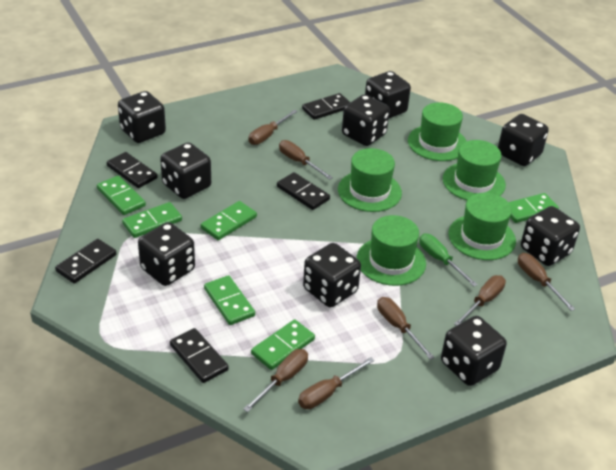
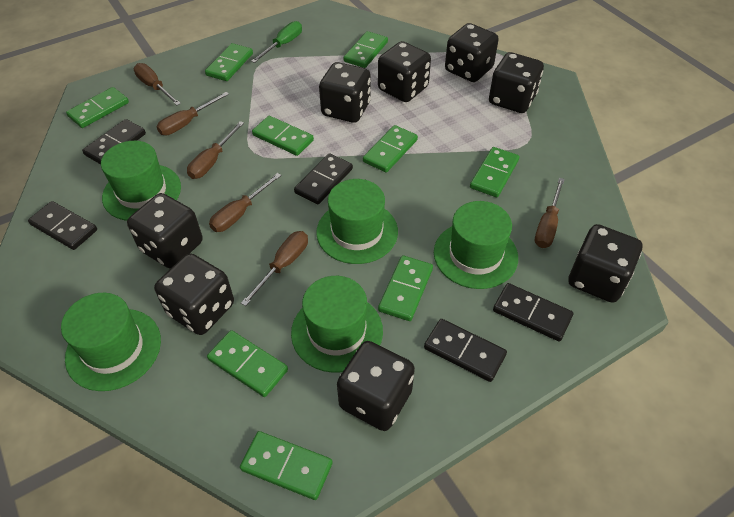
black dice: 9 -> 8
brown screwdriver: 7 -> 6
green domino: 6 -> 9

